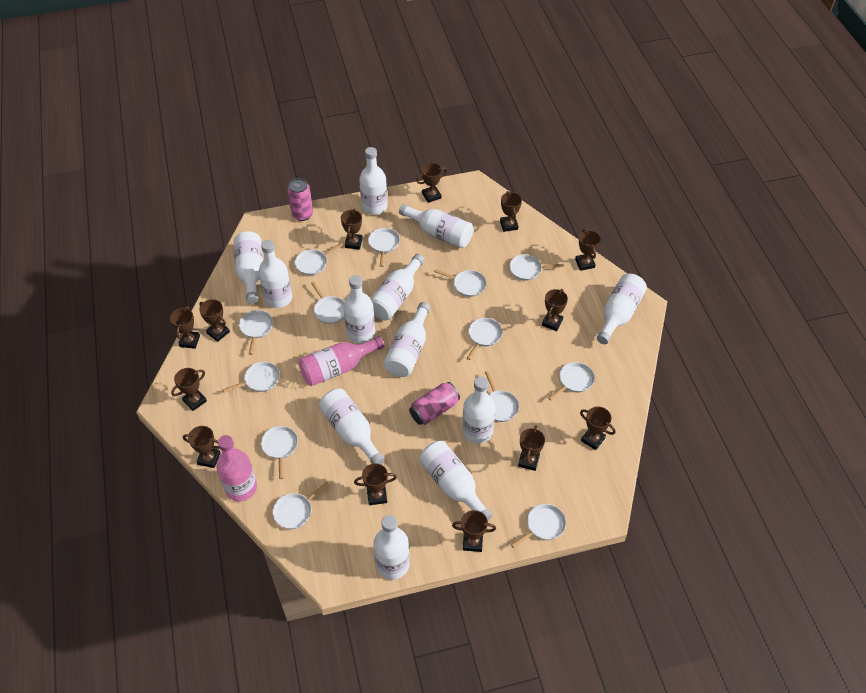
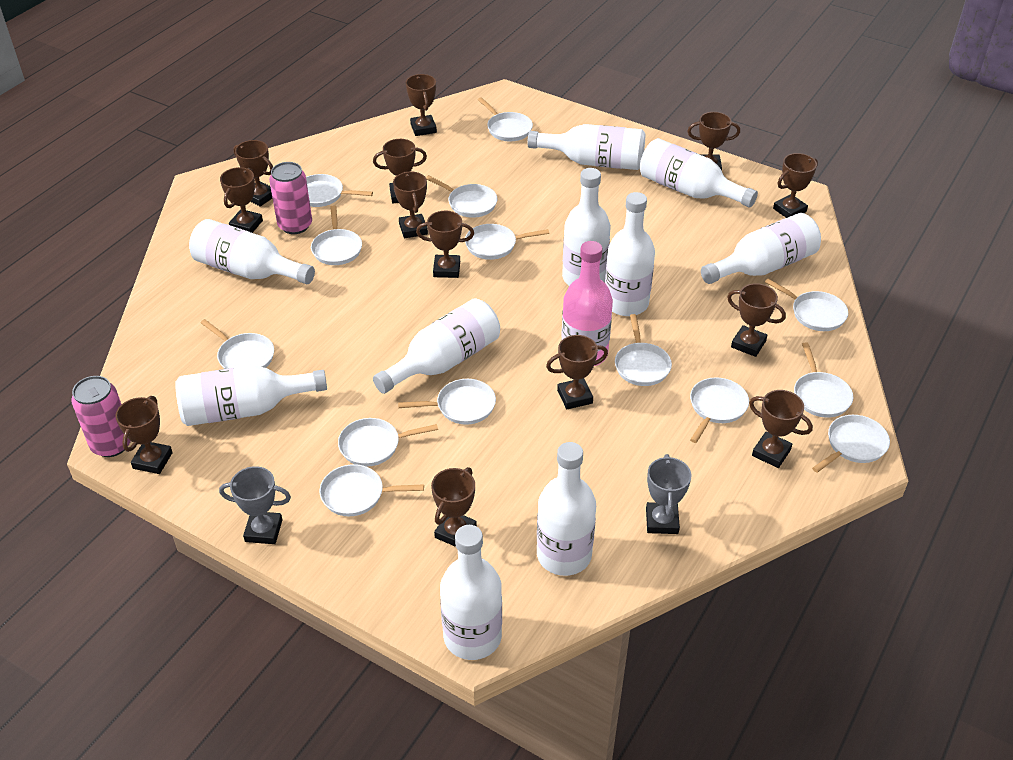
grey trophy: 0 -> 2
pink bottle: 2 -> 1
white bottle: 12 -> 10
white pan: 13 -> 14

